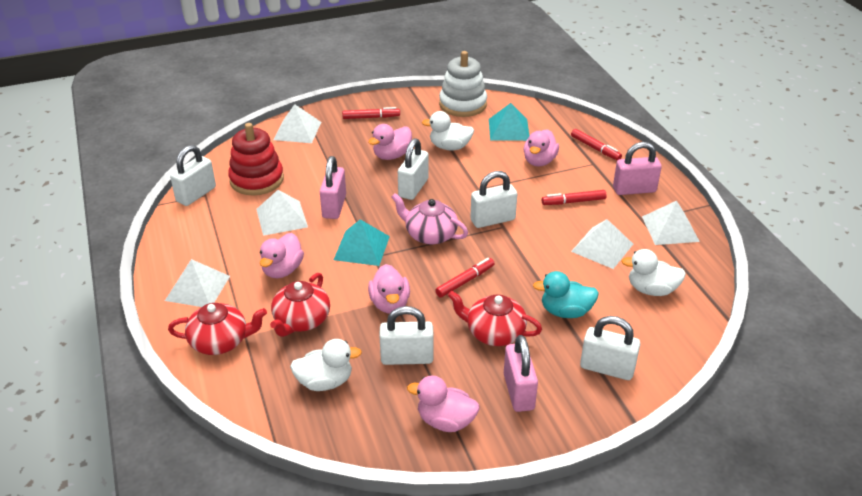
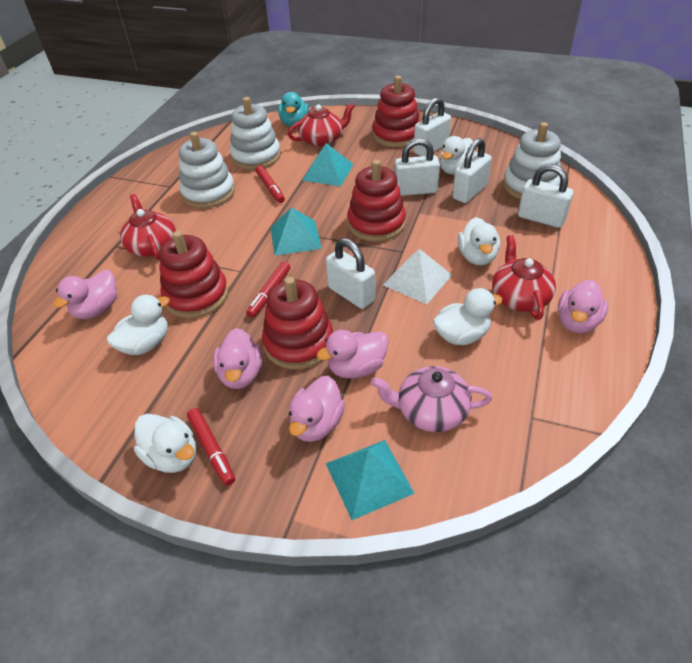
pink padlock: 3 -> 0
red marker: 4 -> 3
red stacking toy: 1 -> 4
turquoise pyramid: 2 -> 3
white duck: 3 -> 5
white pyramid: 5 -> 1
white stacking toy: 1 -> 3

